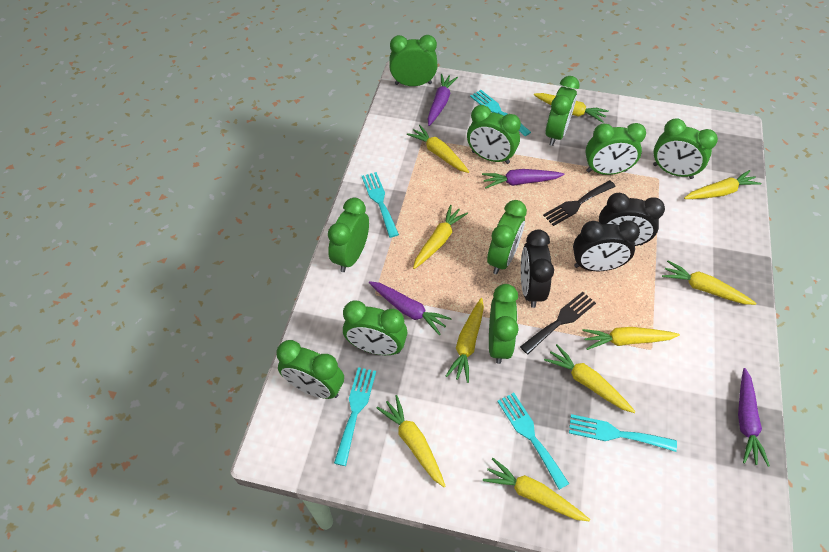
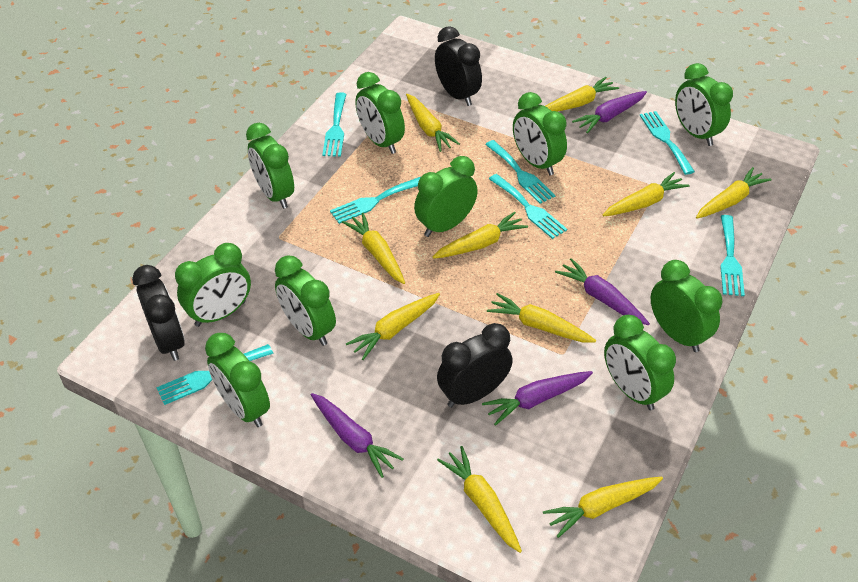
black fork: 2 -> 0
turquoise fork: 5 -> 7

